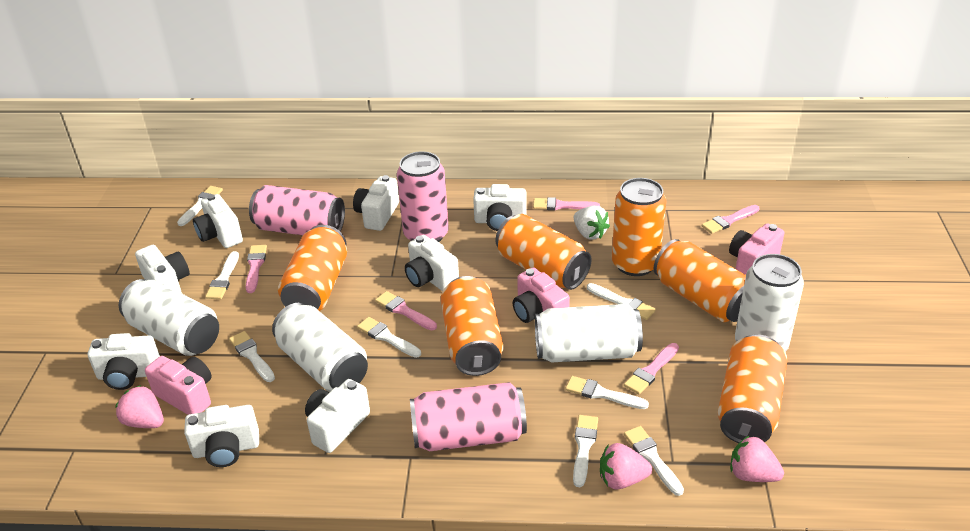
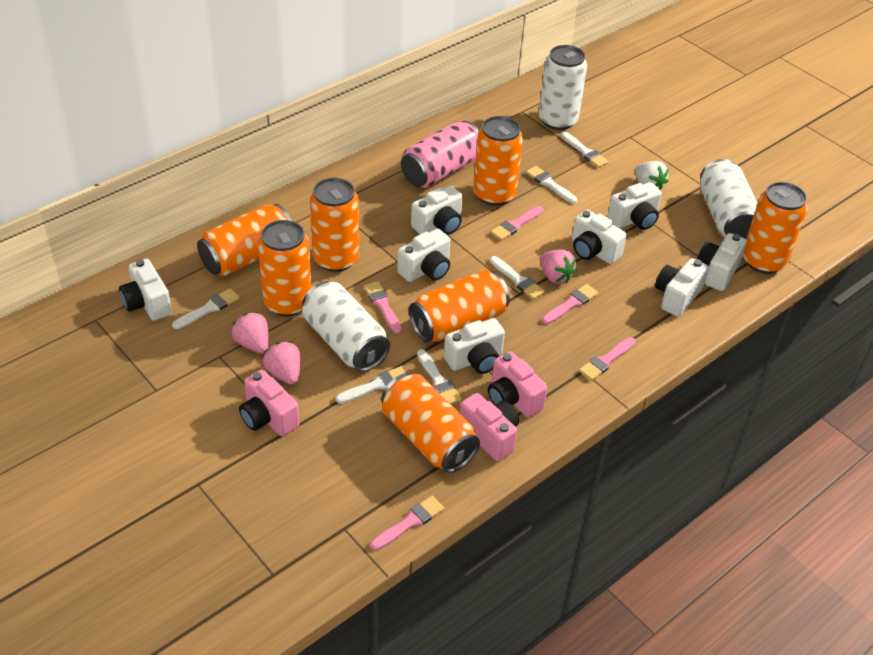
orange can: 6 -> 7
pink can: 3 -> 1
white brush: 8 -> 6
white can: 4 -> 3

